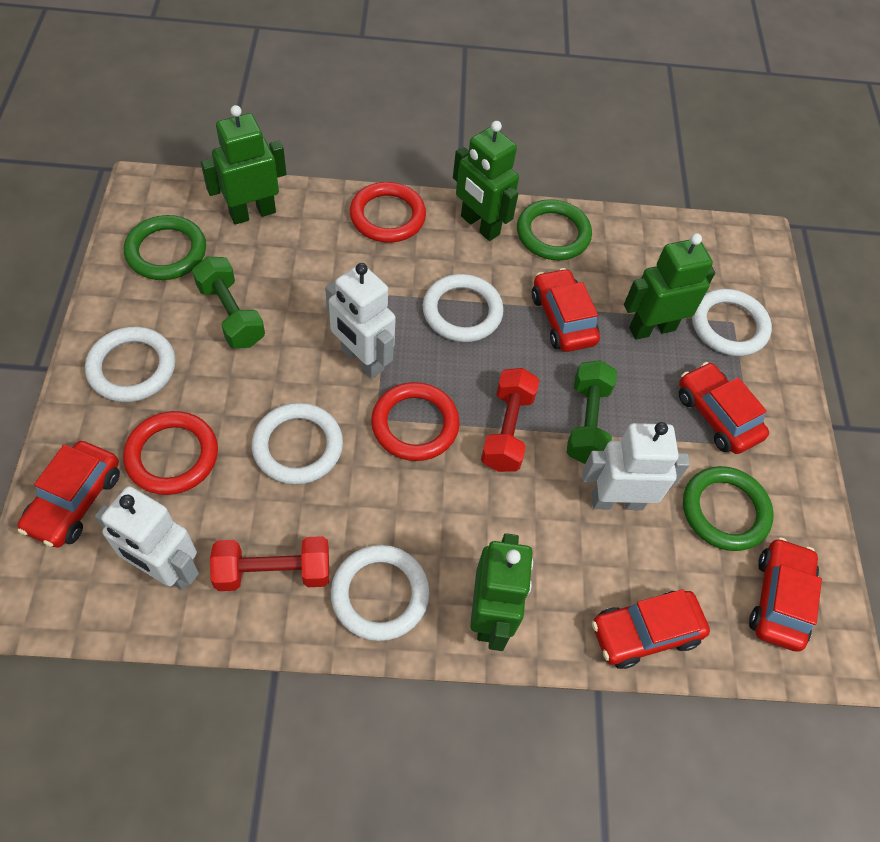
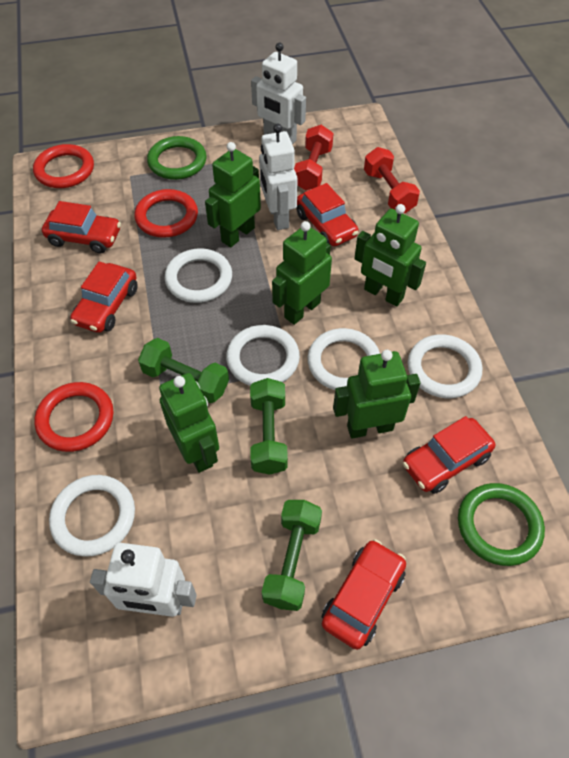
green dumbbell: 2 -> 3
green ring: 3 -> 2
green robot: 4 -> 5

